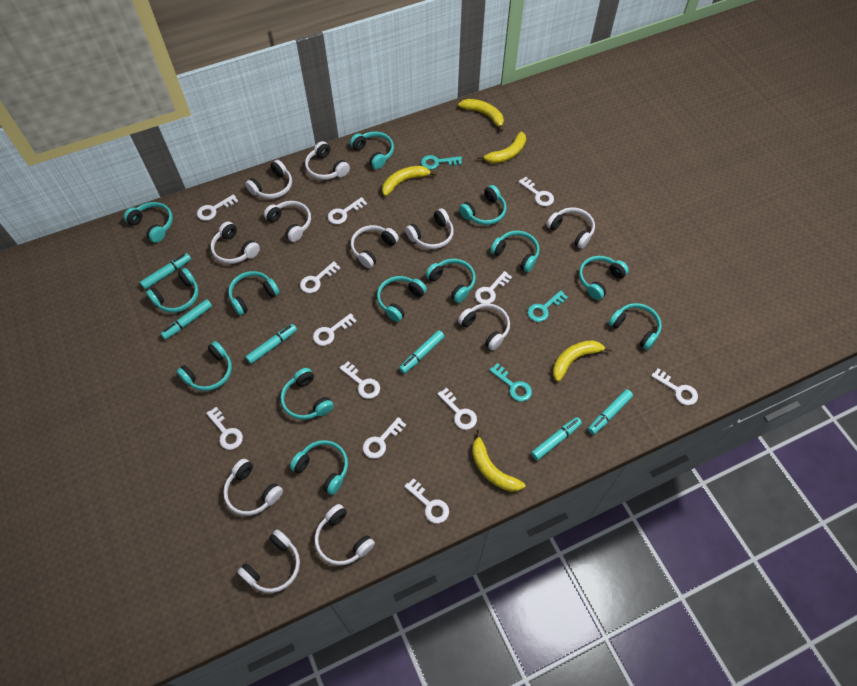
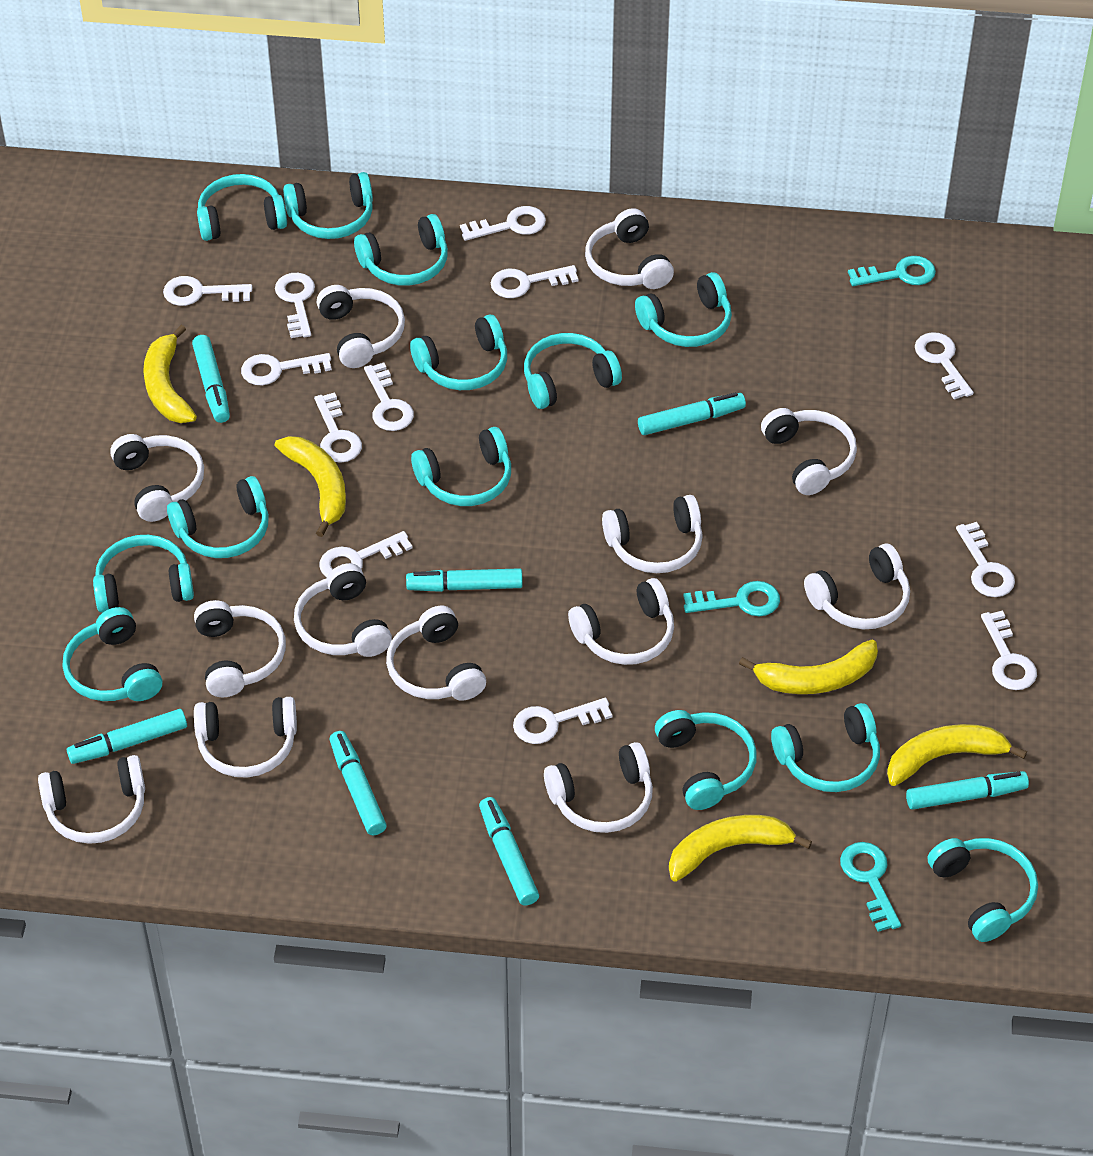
turquoise marker: 6 -> 7
white headphones: 11 -> 13

